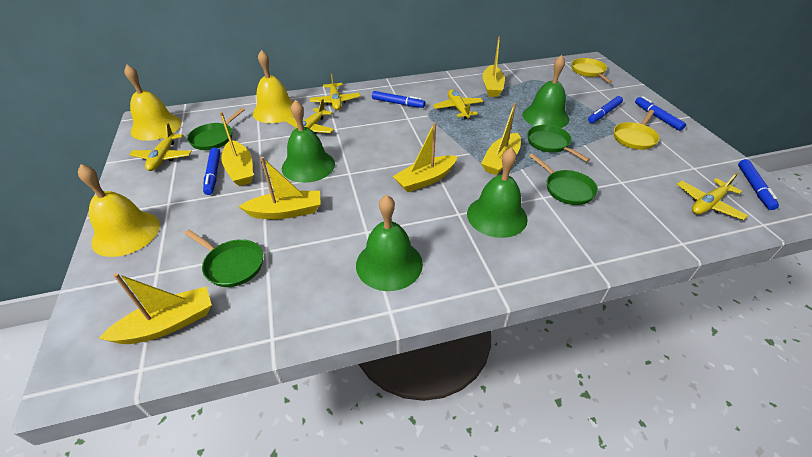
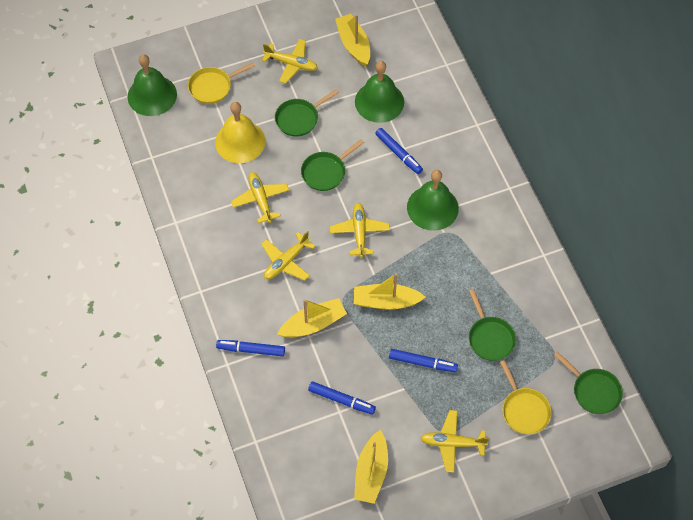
blue marker: 5 -> 4
green bell: 4 -> 3
yellow bell: 3 -> 1
yellow boat: 6 -> 4

